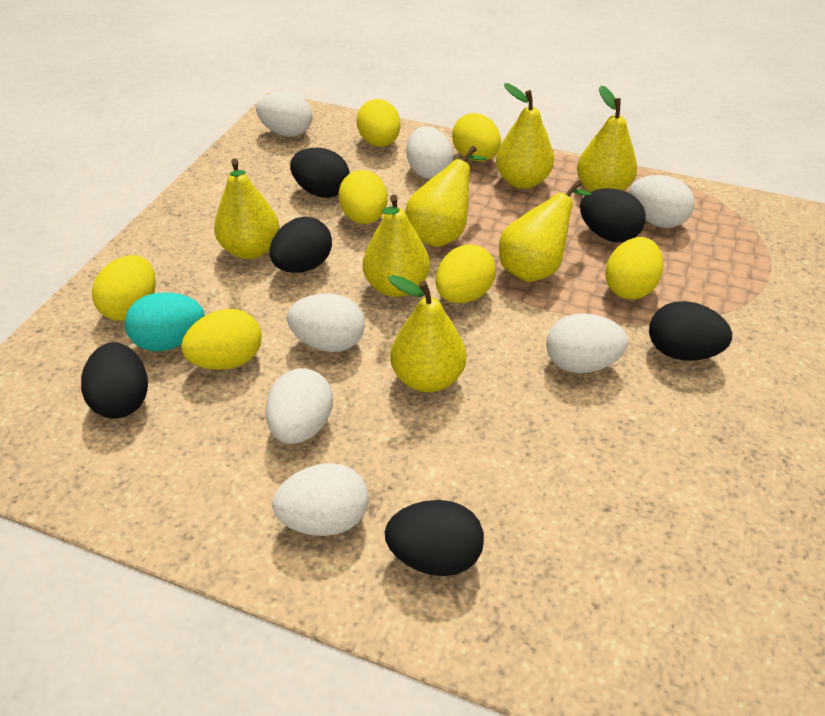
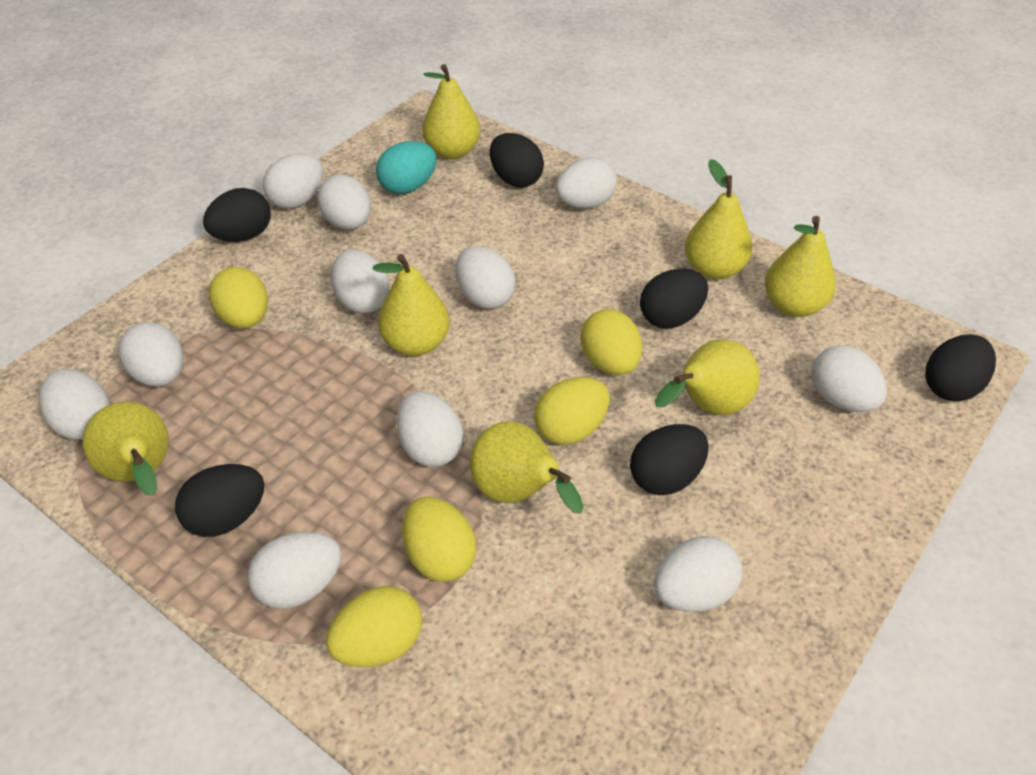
white egg: 7 -> 11
yellow egg: 7 -> 5

